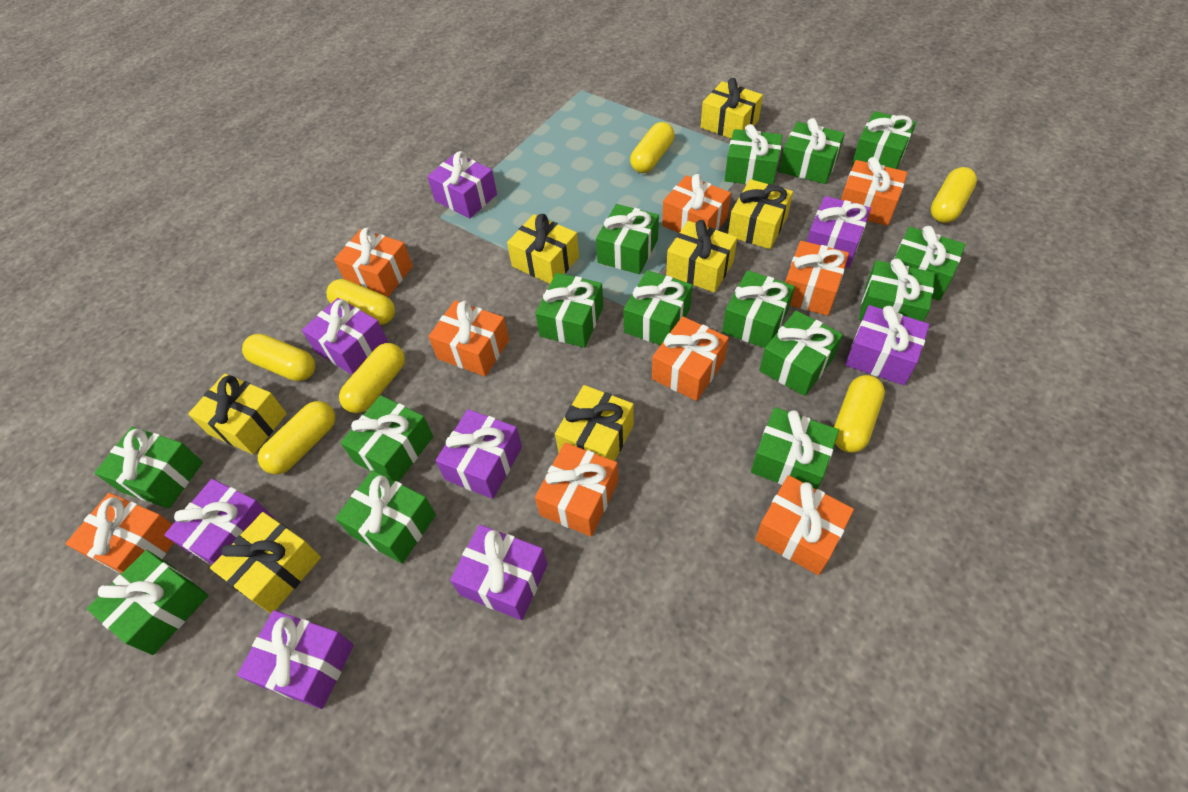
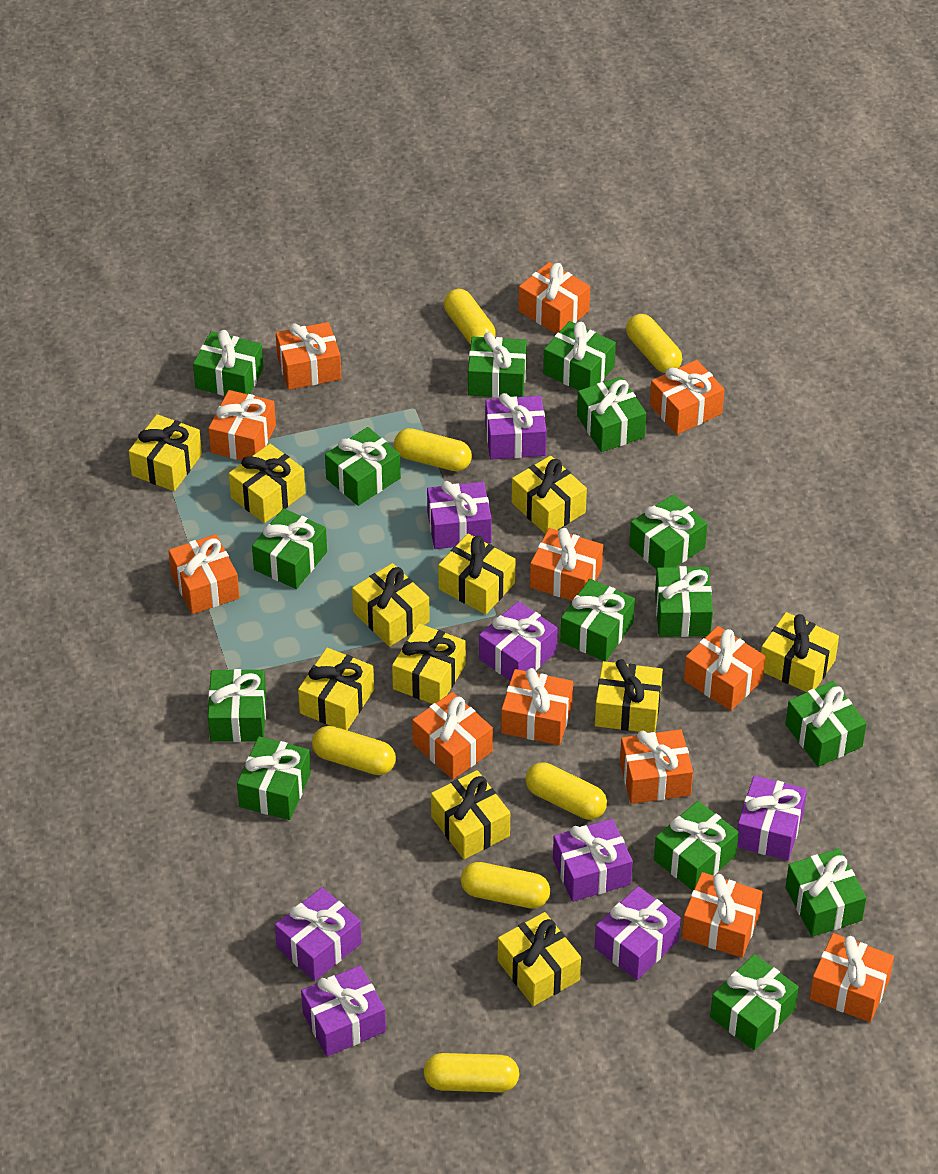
orange gift: 9 -> 12
yellow gift: 7 -> 11

